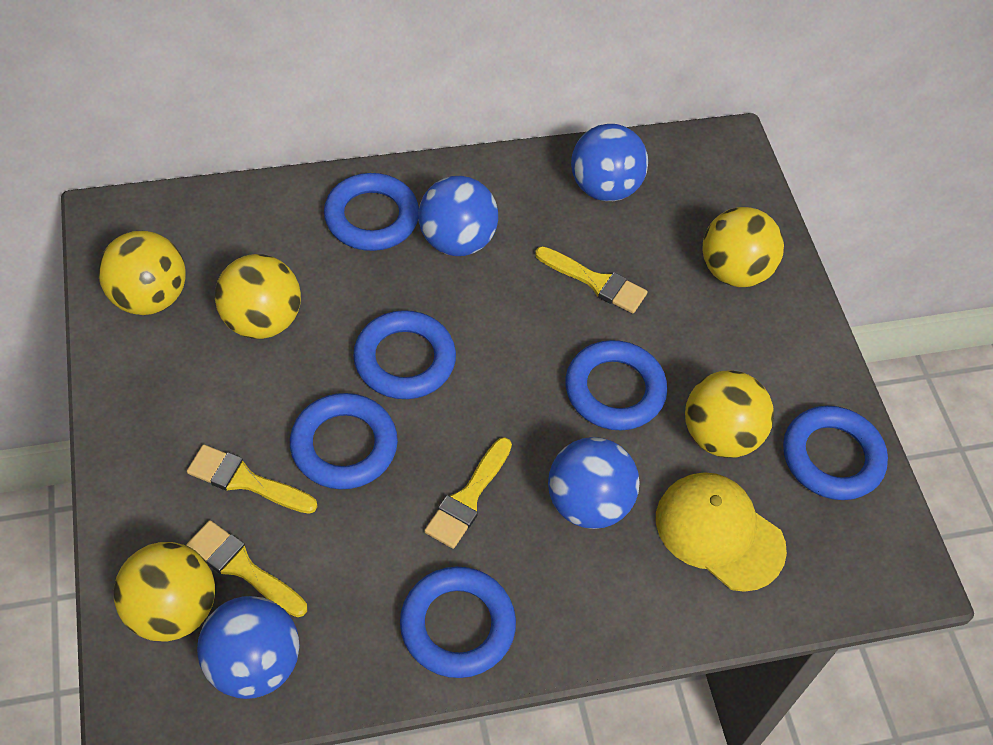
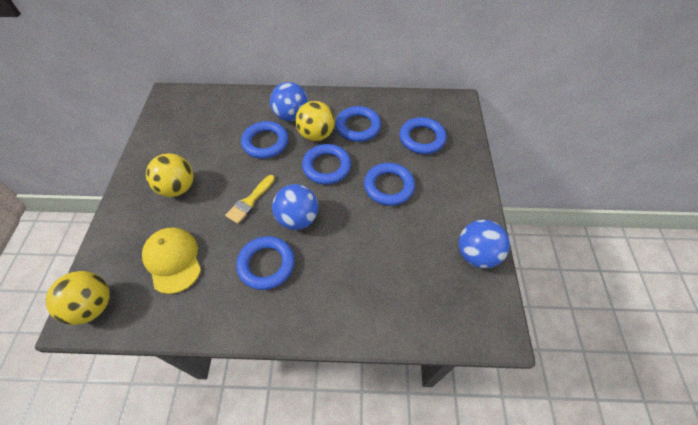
blue ball: 4 -> 3
yellow ball: 5 -> 3
yellow brush: 4 -> 1

